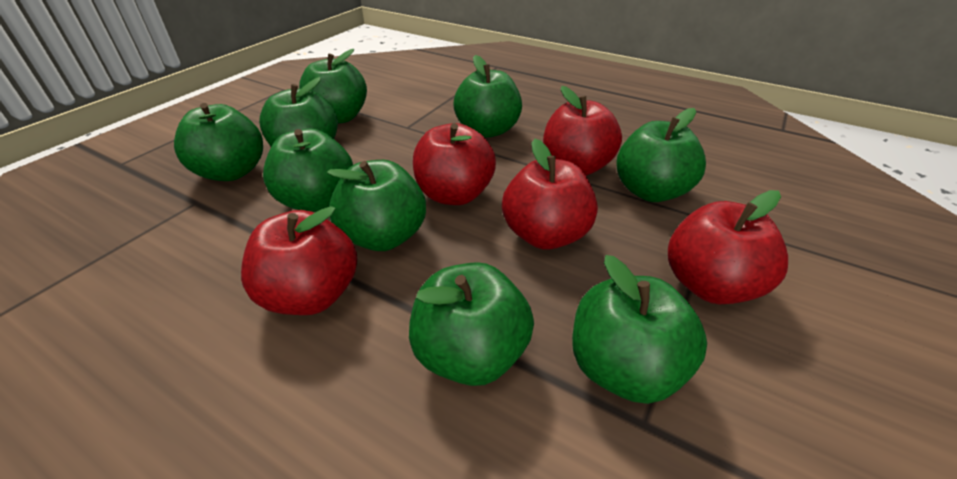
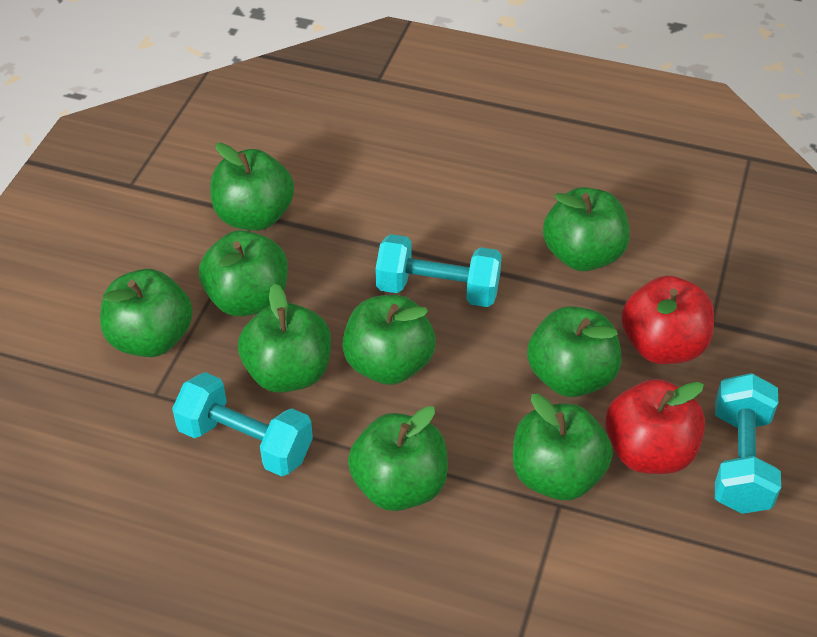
red apple: 5 -> 2
turquoise dumbbell: 0 -> 3

